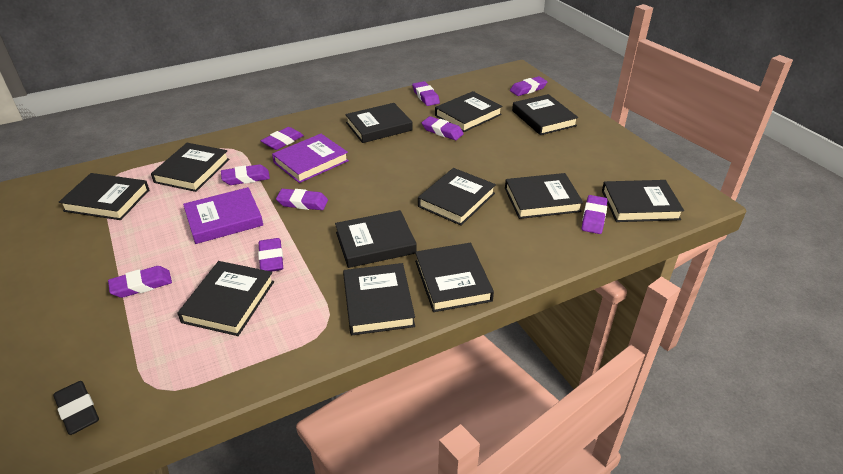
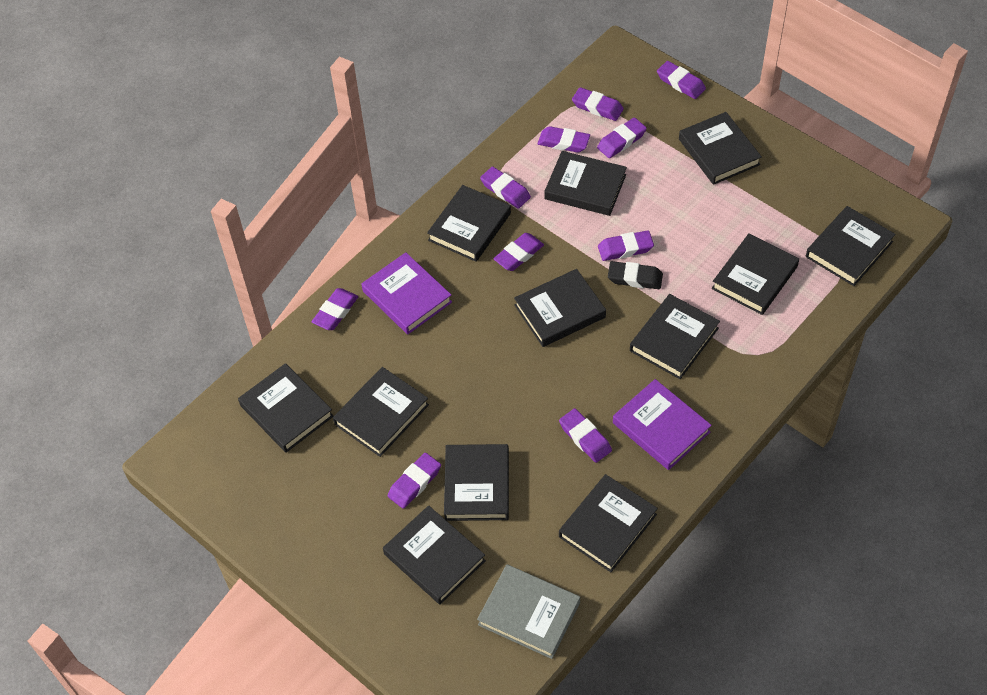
grey book: 0 -> 1
purple eraser: 9 -> 10

